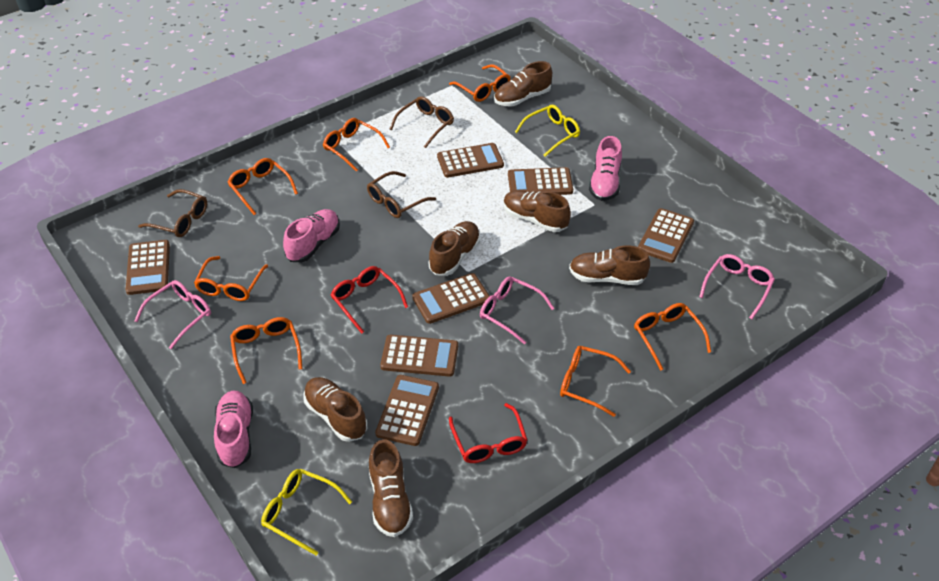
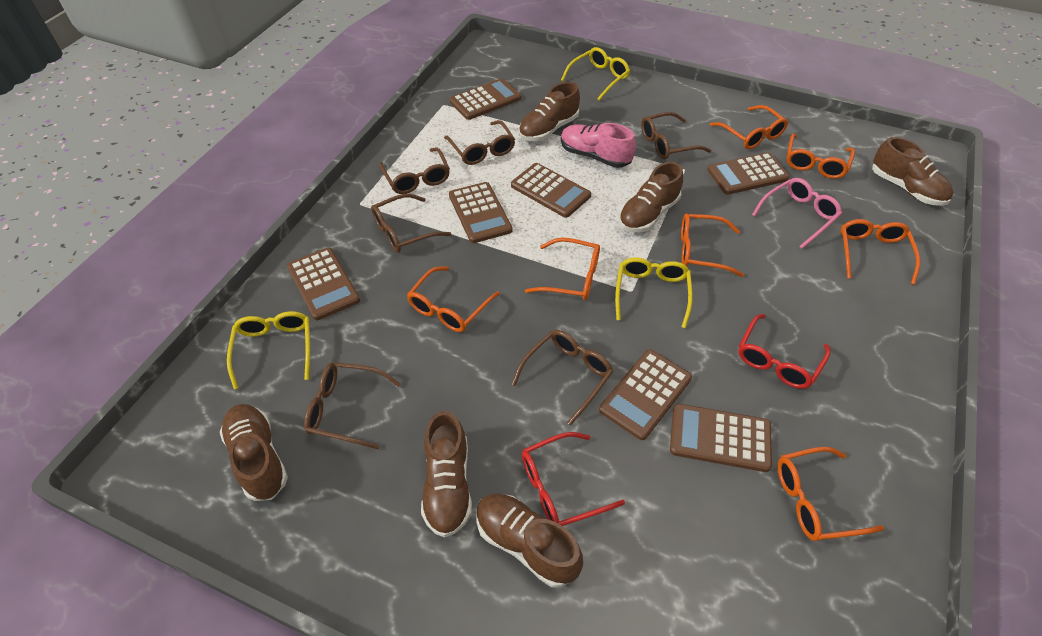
brown glasses: 3 -> 6
pink glasses: 3 -> 1
pink shoe: 3 -> 1
yellow glasses: 2 -> 3

